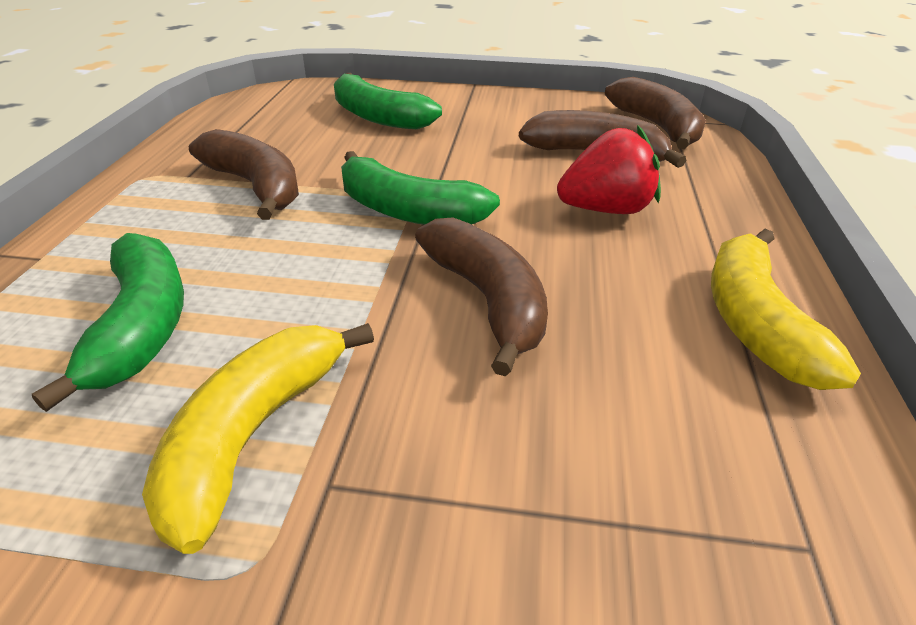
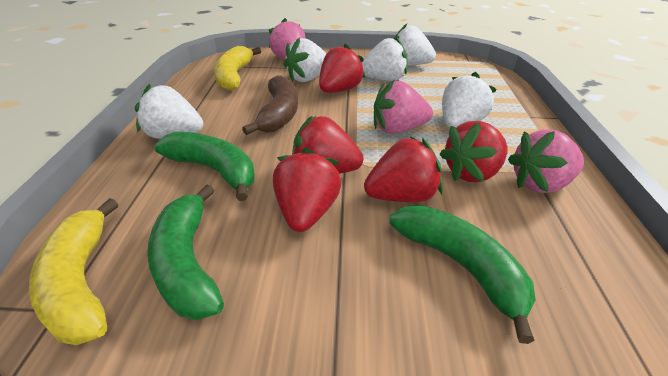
brown banana: 4 -> 1
pink strawberry: 0 -> 3
red strawberry: 1 -> 5
white strawberry: 0 -> 5

